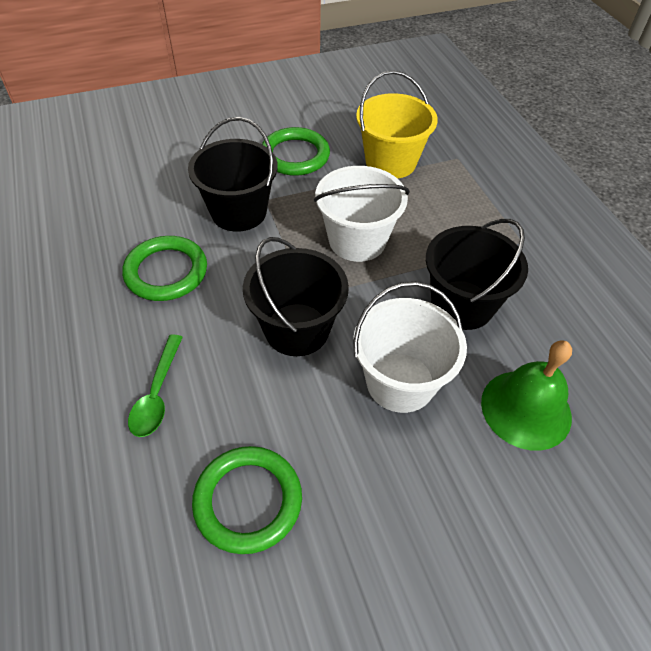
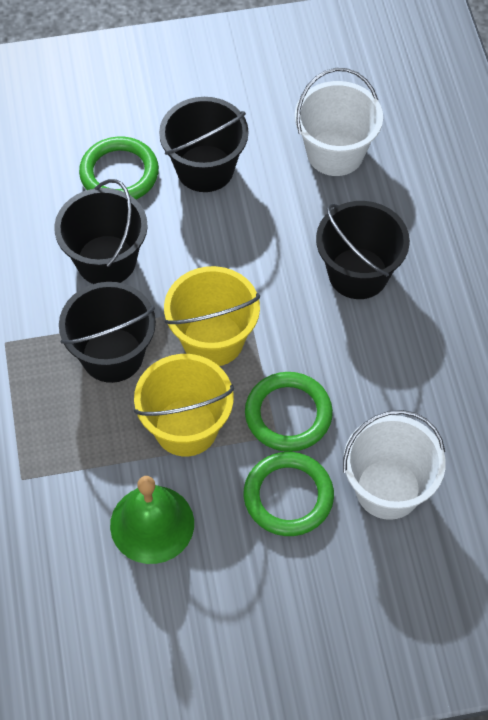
black bucket: 3 -> 4
green spoon: 1 -> 0
yellow bucket: 1 -> 2

